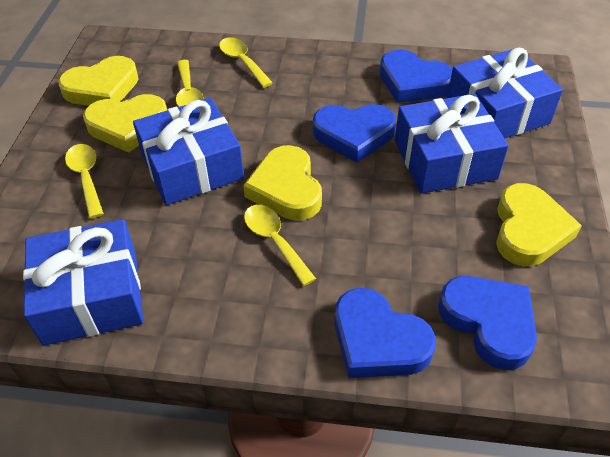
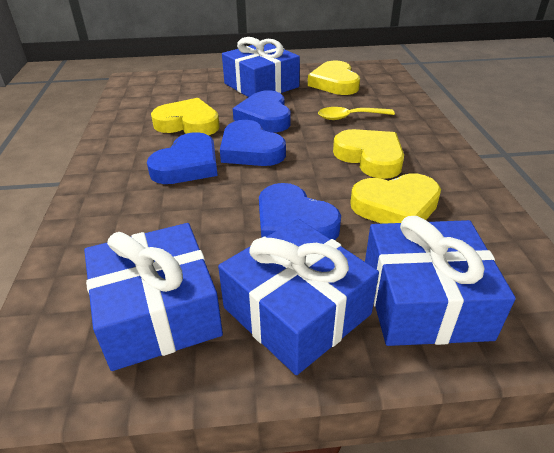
yellow spoon: 4 -> 1

